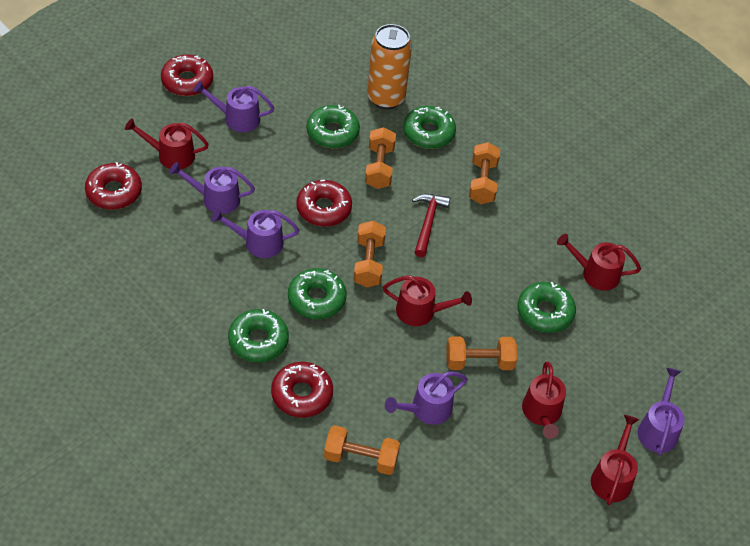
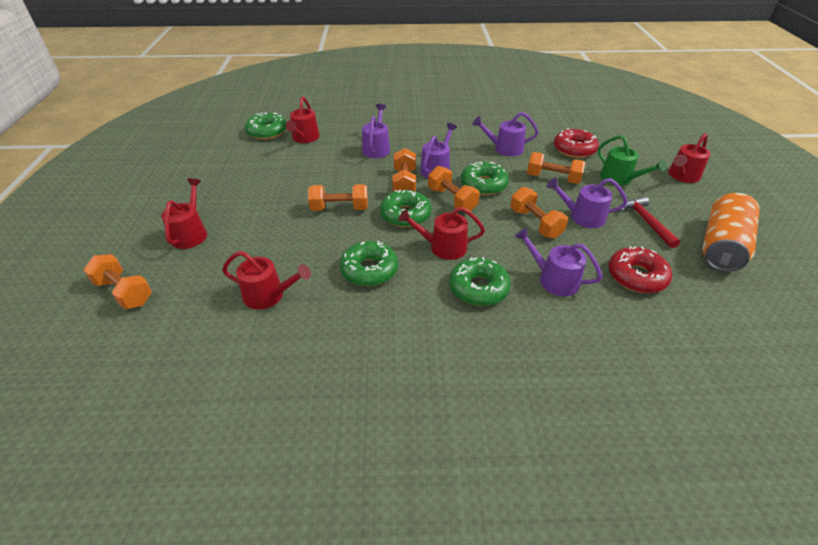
green watering can: 0 -> 1
orange dumbbell: 5 -> 6
red donut: 4 -> 2

